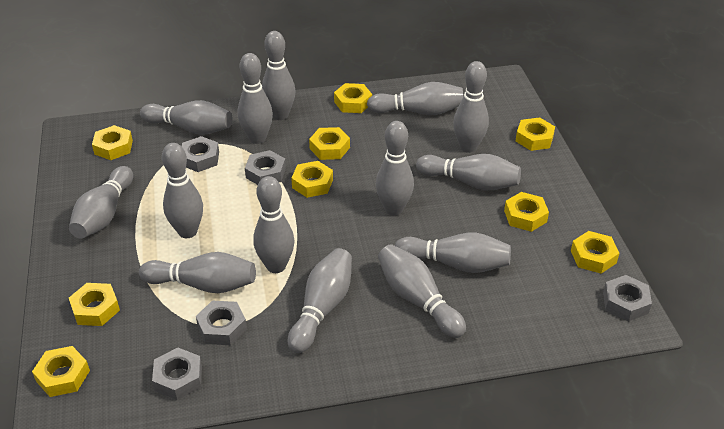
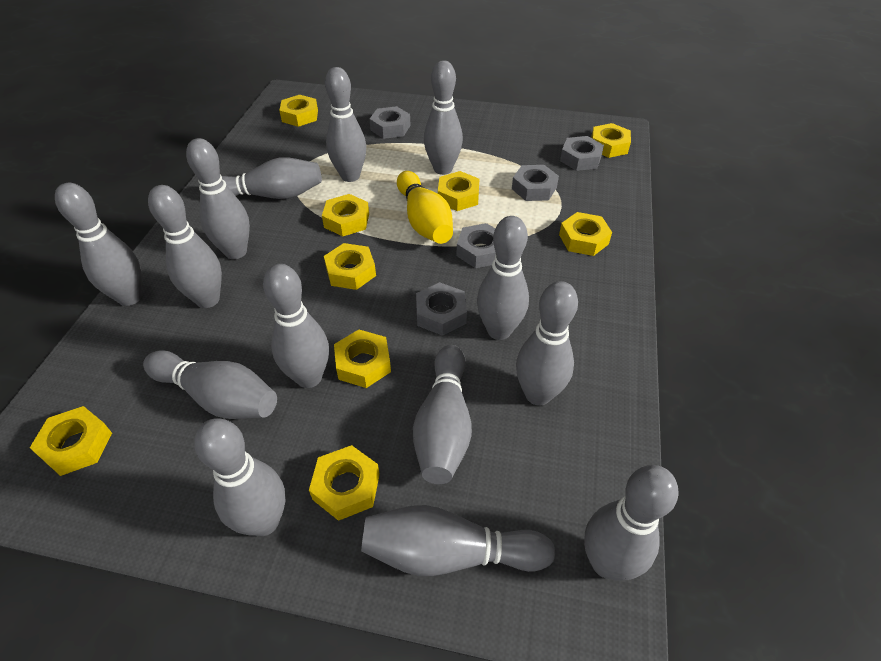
yellow bowling pin: 0 -> 1

